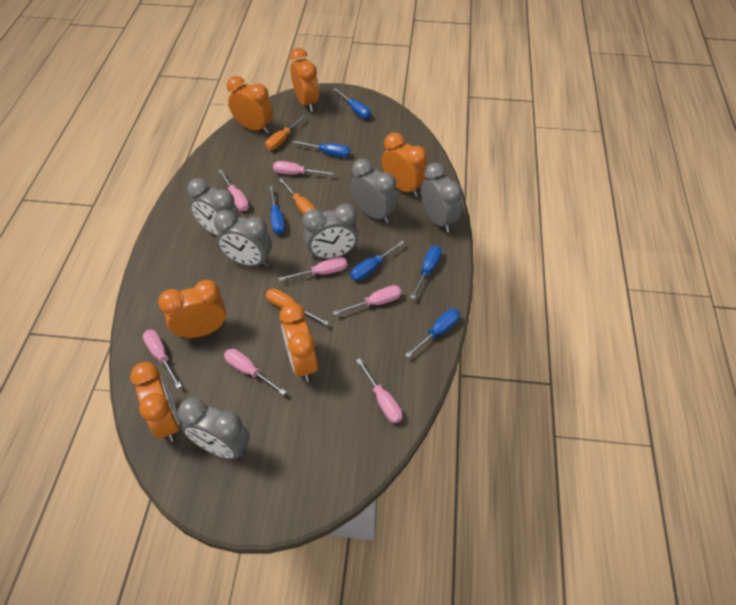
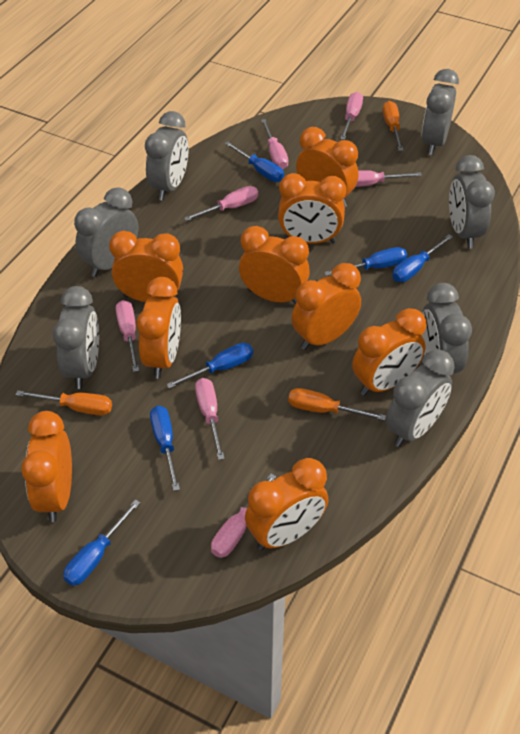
grey clock: 6 -> 7
orange clock: 6 -> 9

